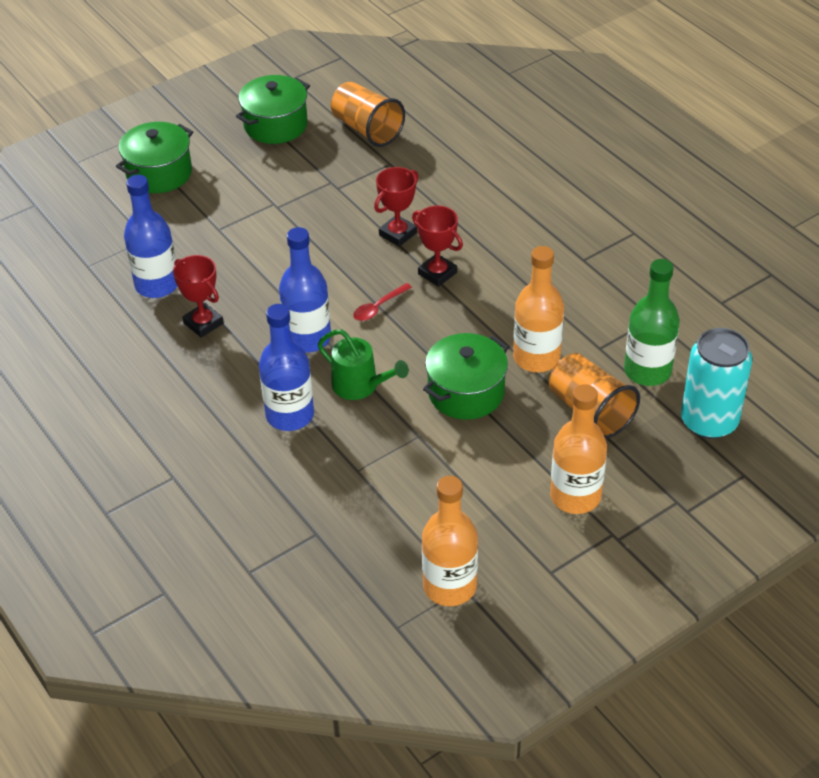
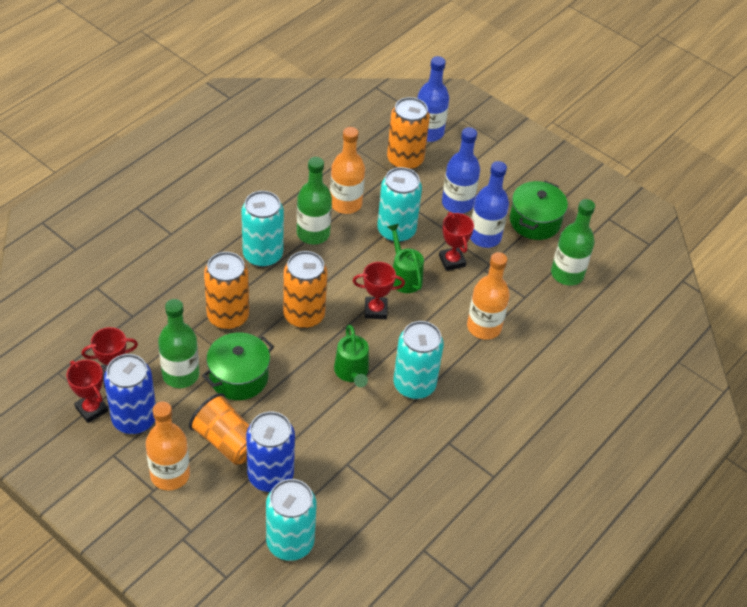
blue can: 0 -> 2
green bottle: 1 -> 3
green pot: 3 -> 2
green watering can: 1 -> 2
orange can: 0 -> 3
orange cup: 2 -> 1
red spoon: 1 -> 0
red trophy: 3 -> 4
turquoise can: 1 -> 4

